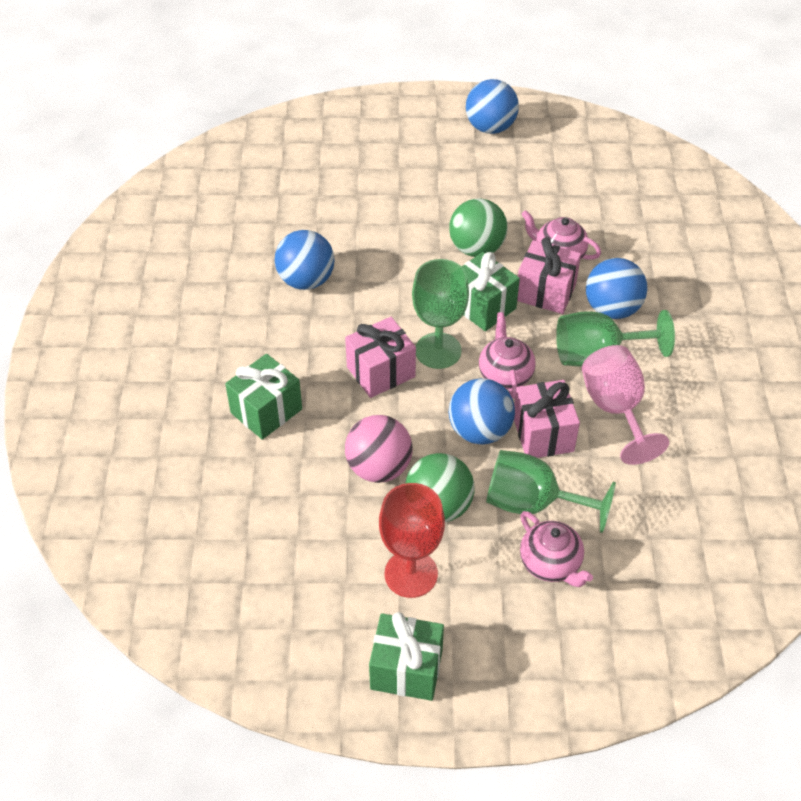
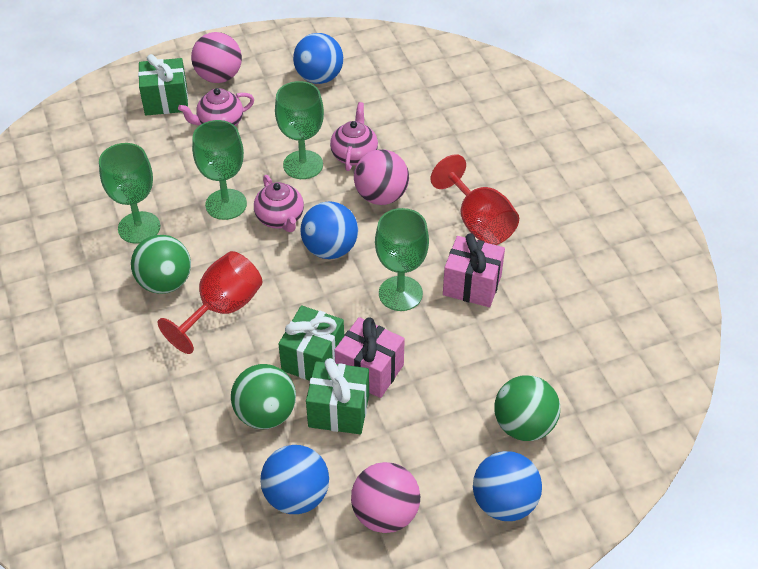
green ball: 2 -> 3
green goblet: 3 -> 4
pink ball: 1 -> 3
pink gift: 3 -> 2
pink goblet: 1 -> 0
red goblet: 1 -> 2

